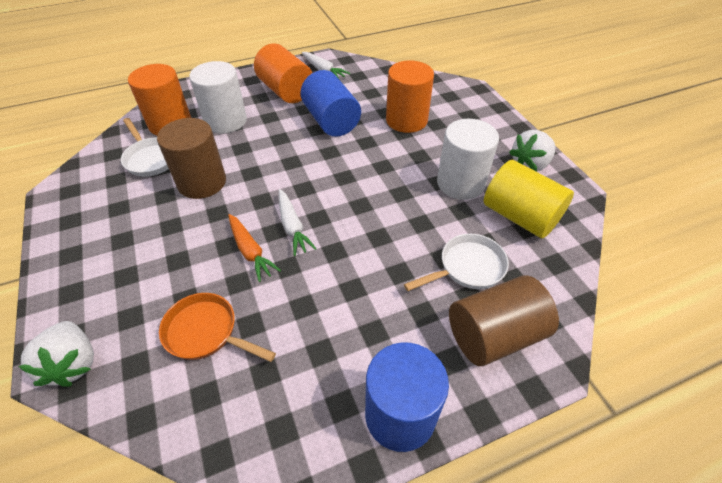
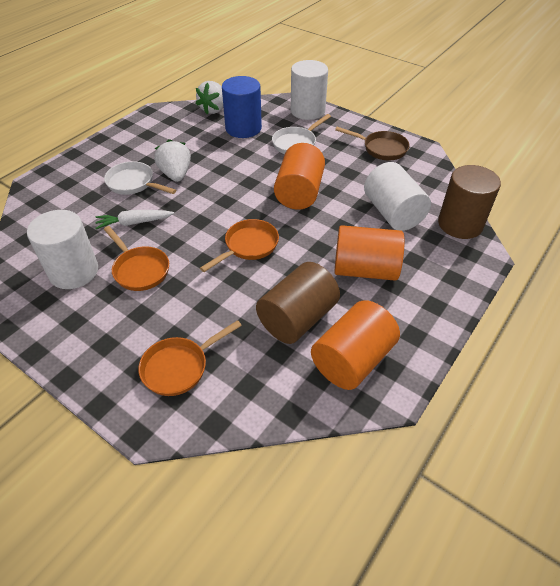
blue cylinder: 2 -> 1
brown pan: 0 -> 1
orange carrot: 1 -> 0
orange pan: 1 -> 3
white carrot: 2 -> 1
white cylinder: 2 -> 3
yellow cylinder: 1 -> 0

